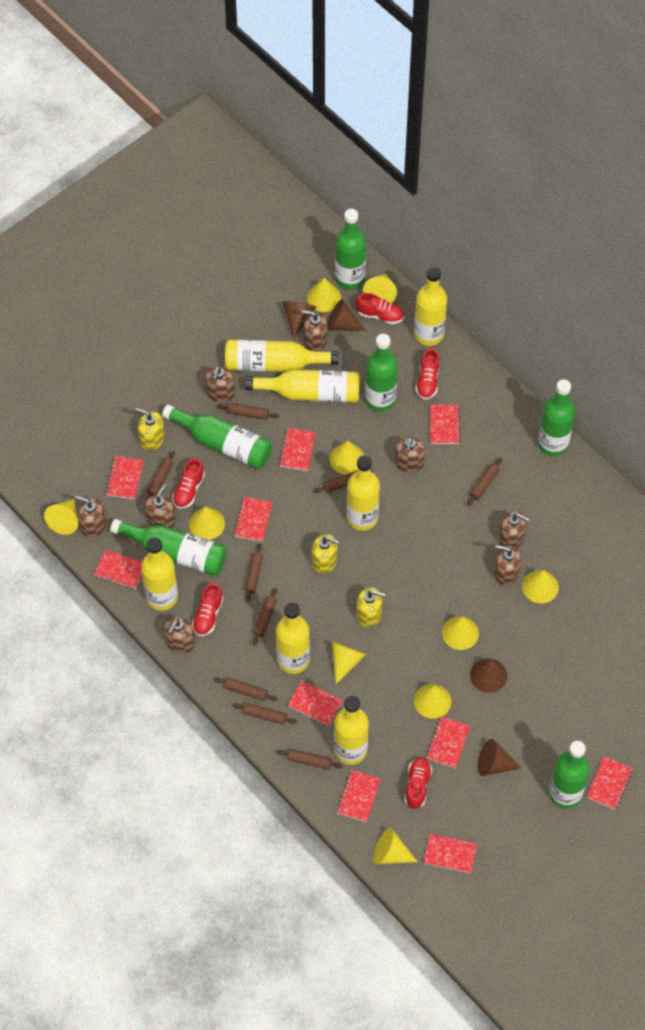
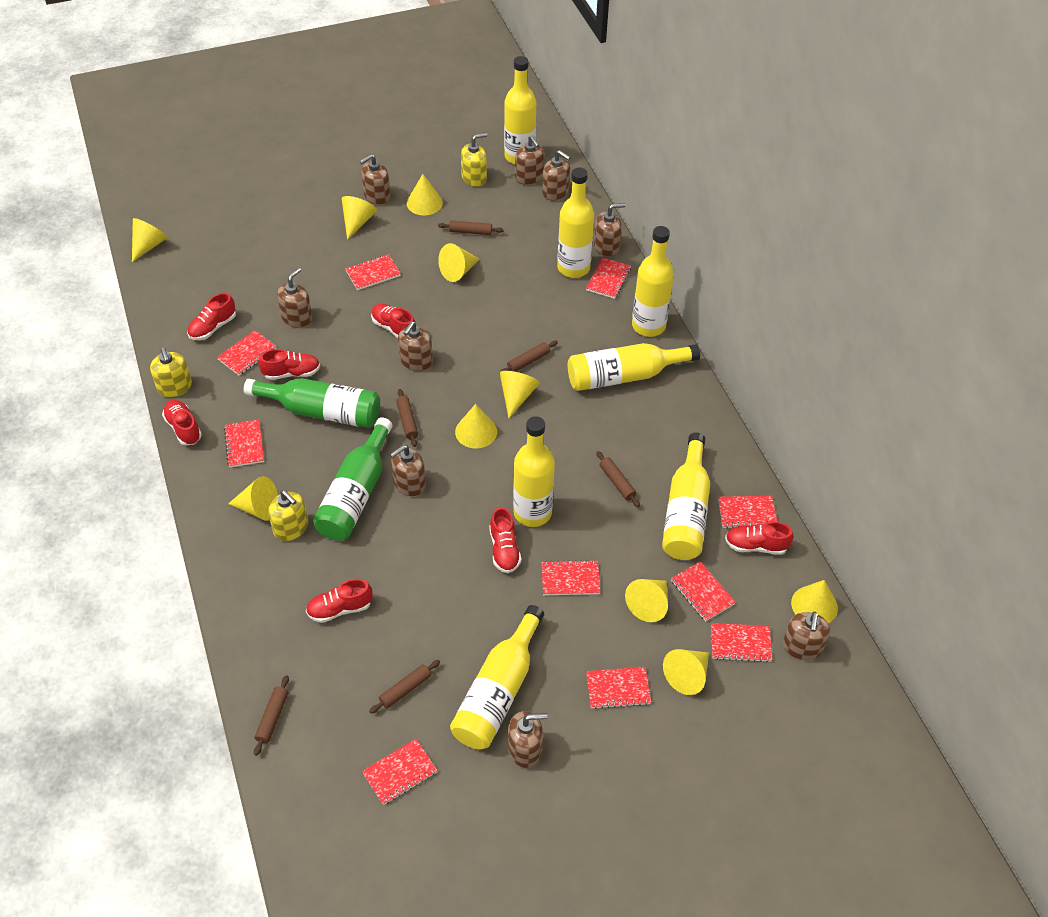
brown cone: 4 -> 0
brown rolling pin: 9 -> 6
brown soap dispenser: 8 -> 9
green bottle: 6 -> 2
red shoe: 5 -> 7

